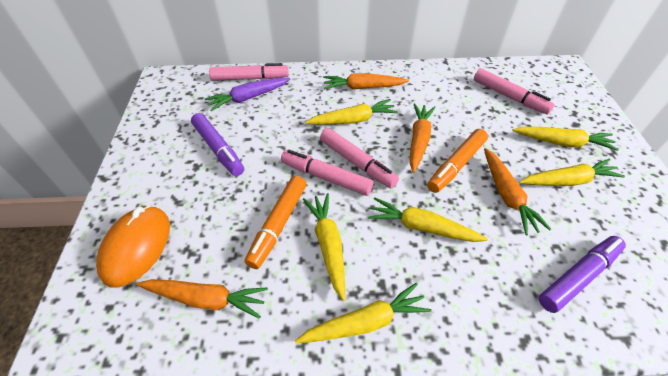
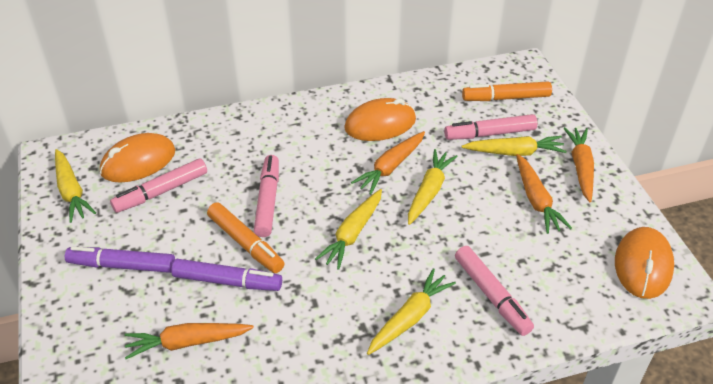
orange mouse: 1 -> 3
purple carrot: 1 -> 0
yellow carrot: 6 -> 5

